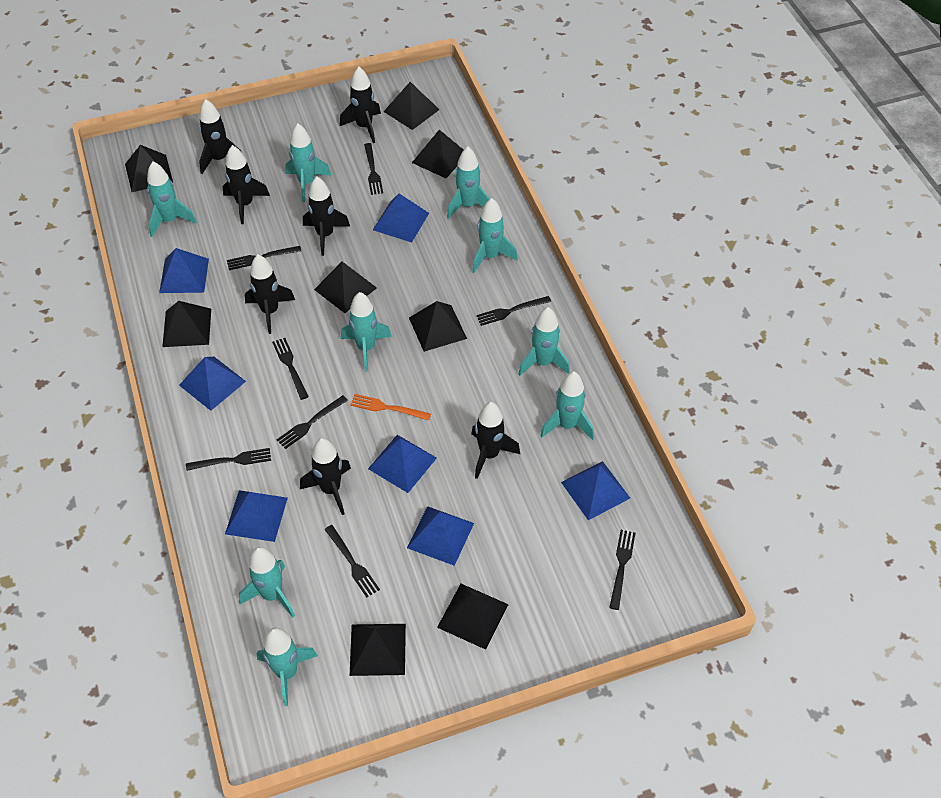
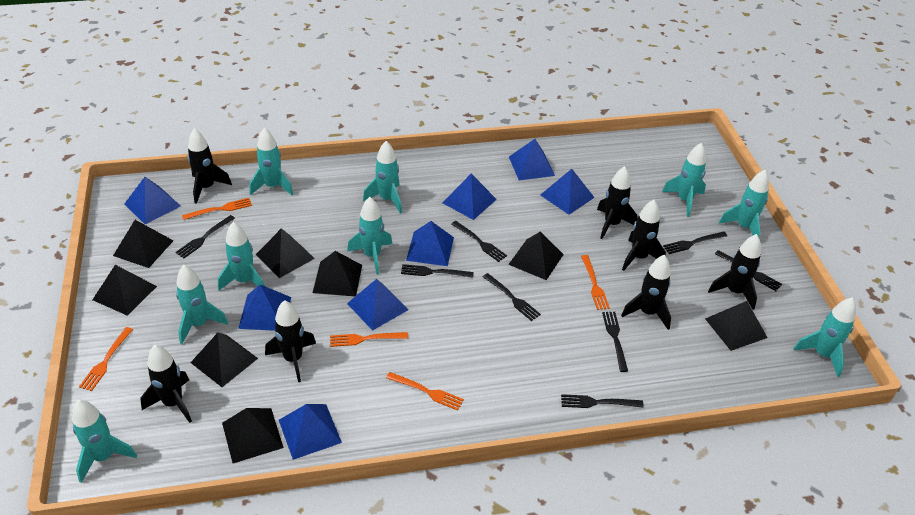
blue pyramid: 7 -> 8
orange fork: 1 -> 5

